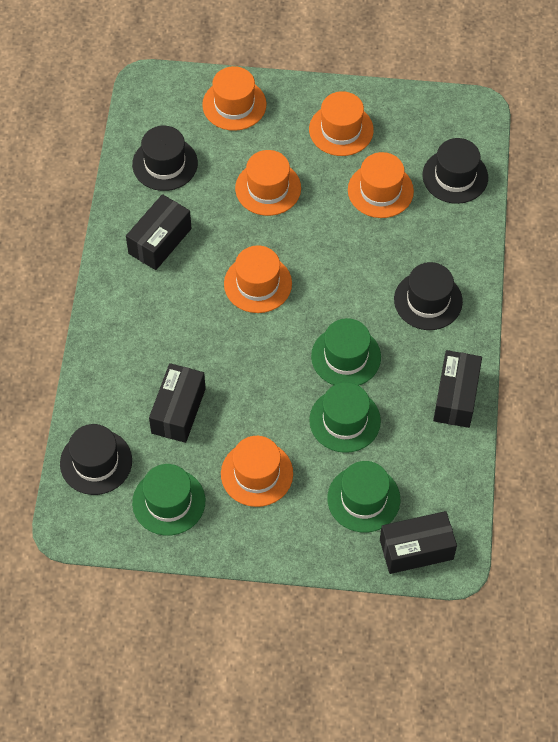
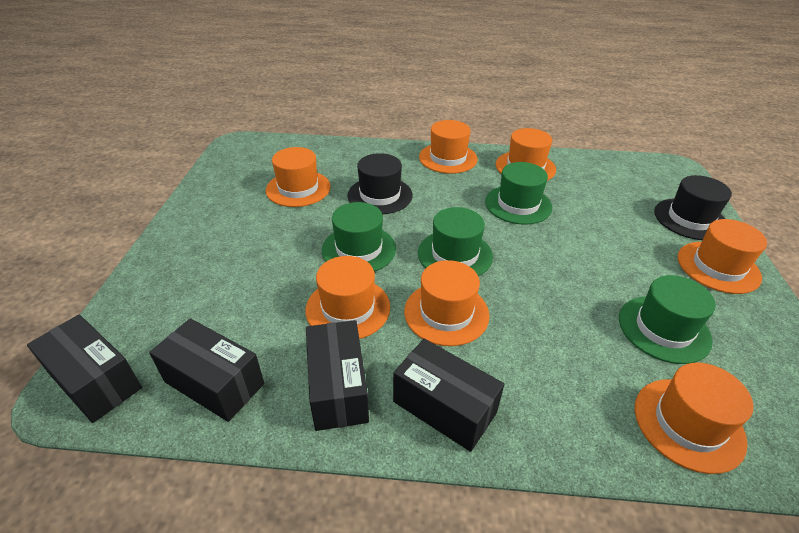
black hat: 4 -> 2
orange hat: 6 -> 7

